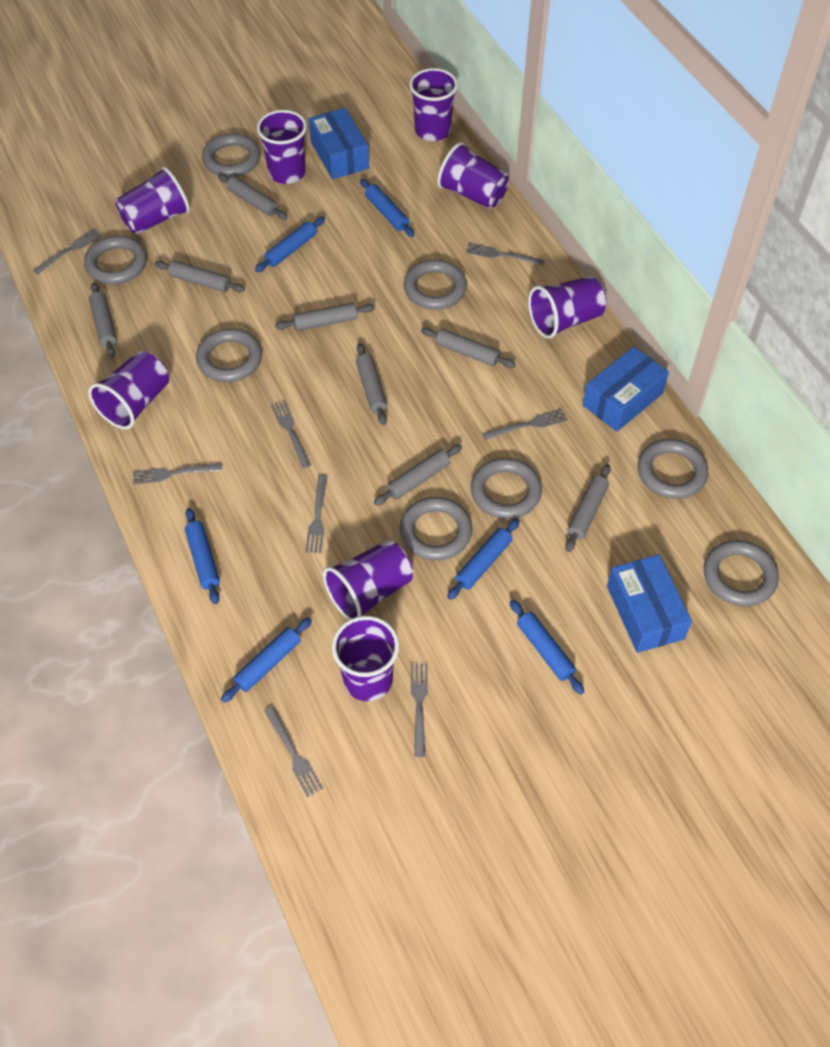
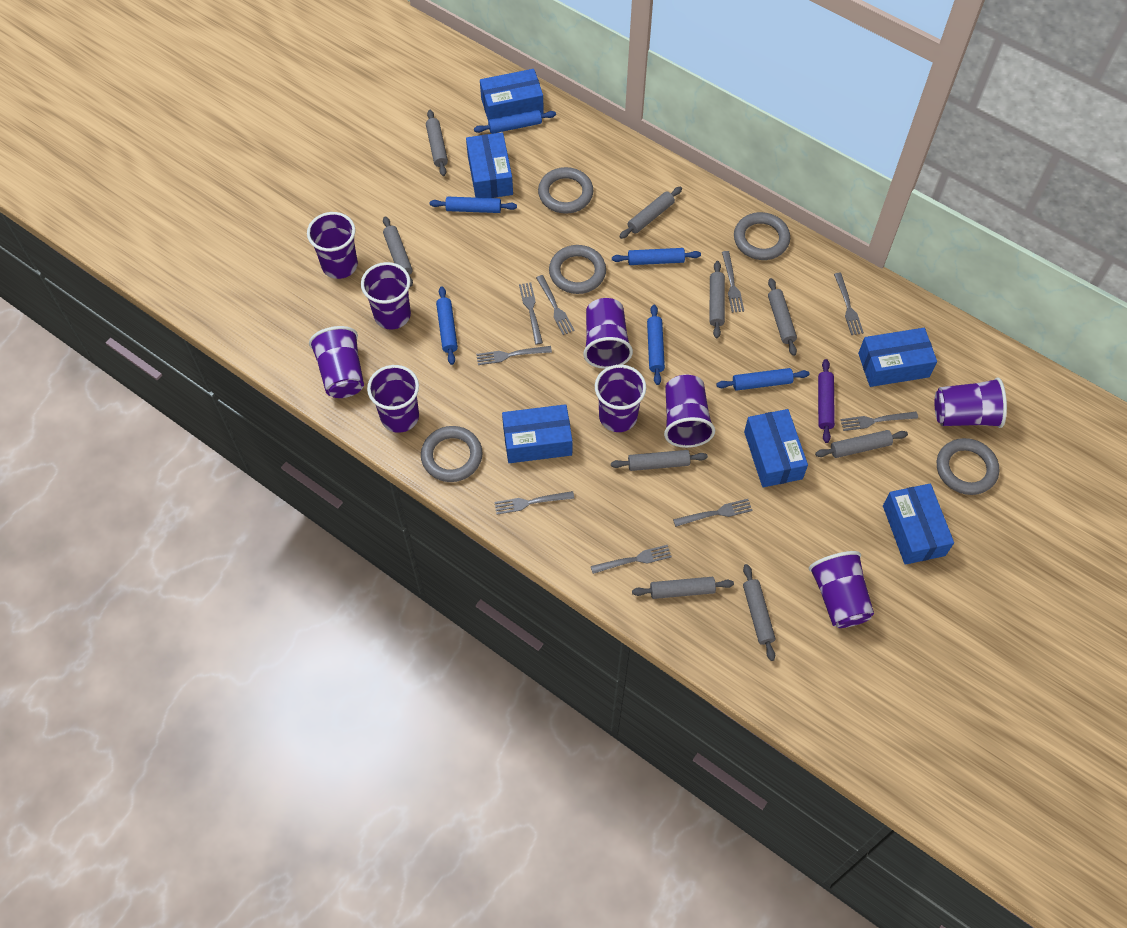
blue box: 3 -> 6
grey fork: 8 -> 9
grey ring: 8 -> 5
grey rolling pin: 8 -> 9
purple cup: 8 -> 9
purple rolling pin: 0 -> 1

